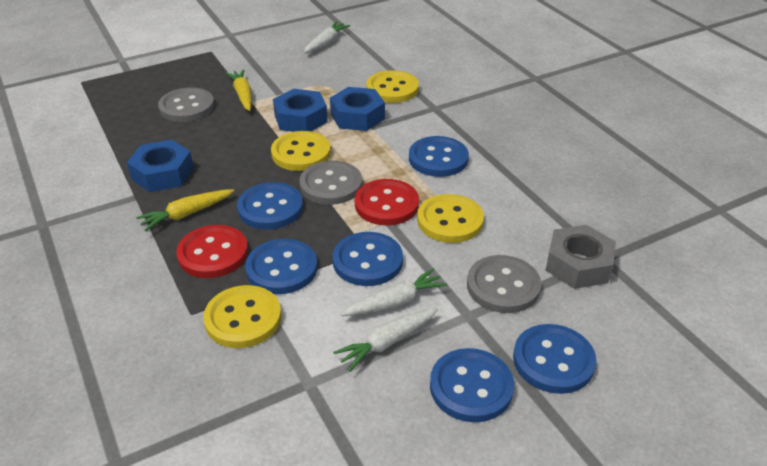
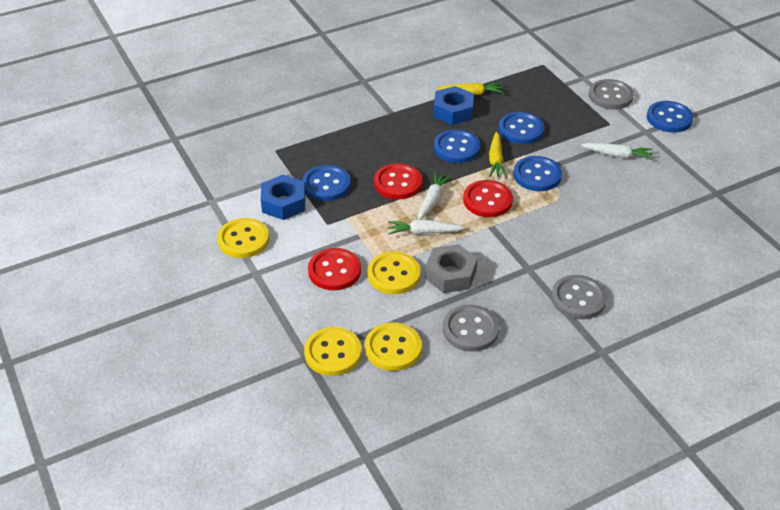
blue button: 6 -> 5
blue nut: 3 -> 2
red button: 2 -> 3

